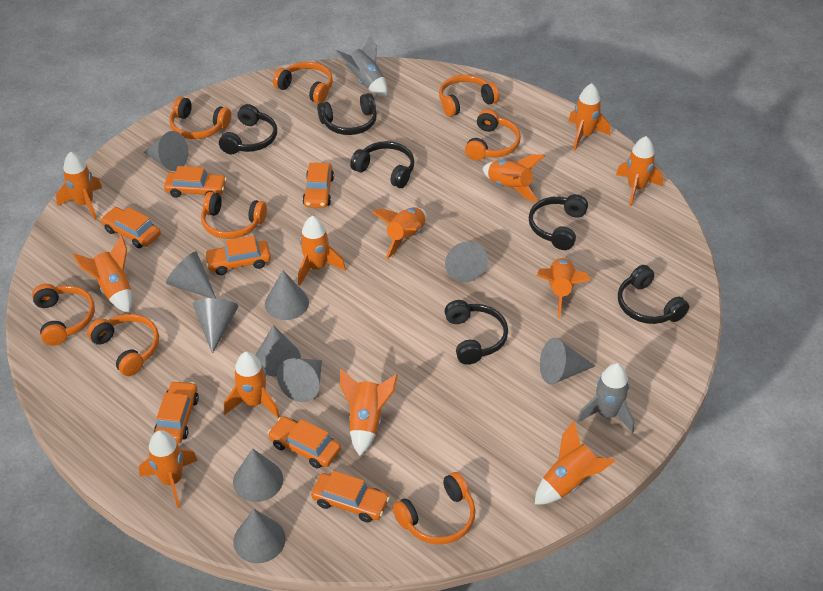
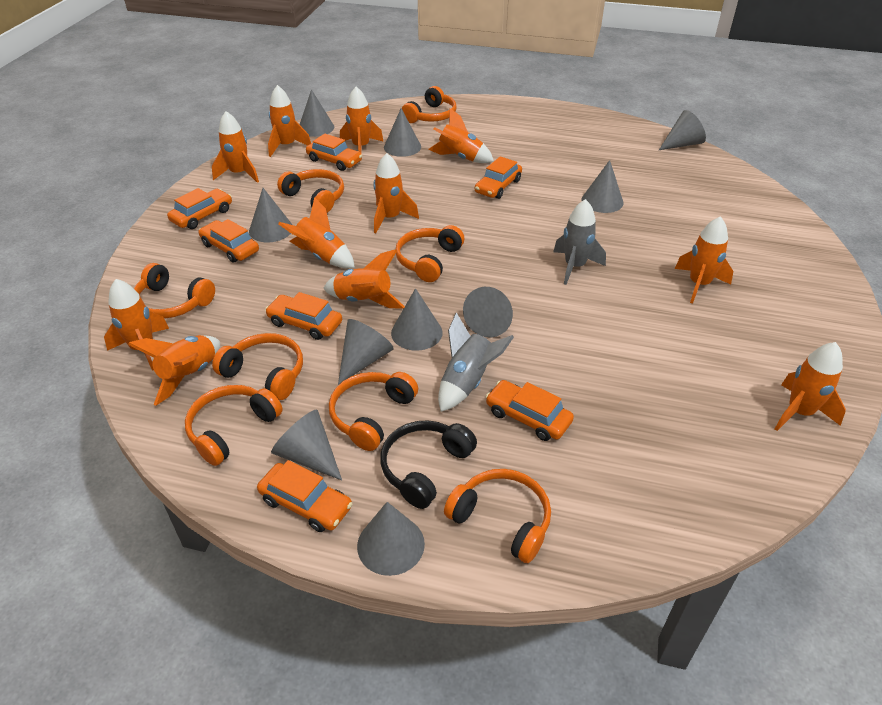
black headphones: 6 -> 1
orange rocket: 12 -> 11

